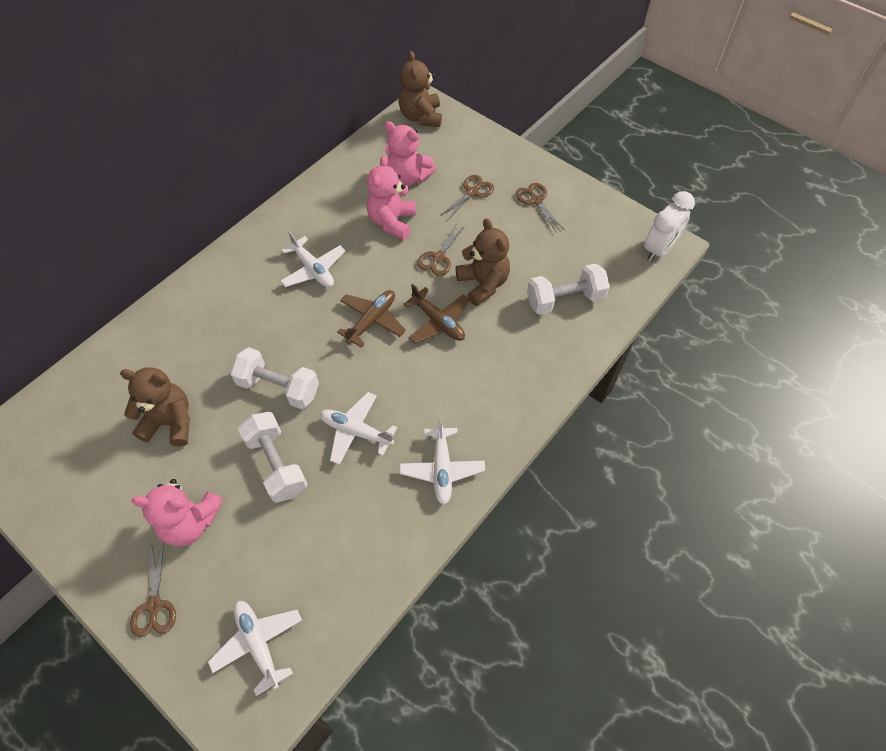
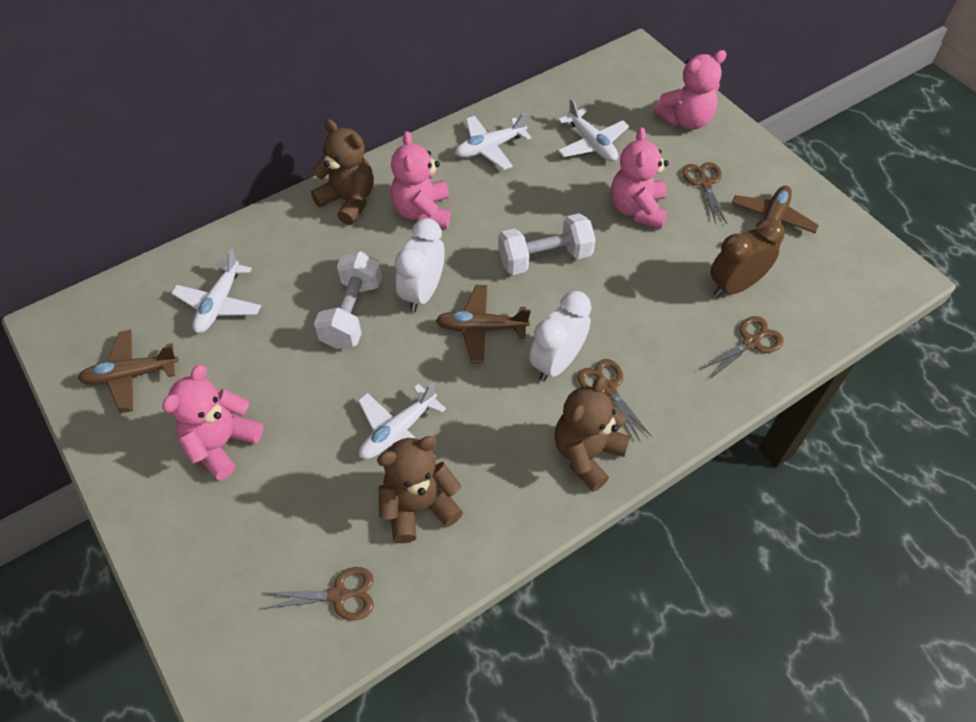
brown clock: 0 -> 1
brown plane: 2 -> 3
pink teddy bear: 3 -> 4
white clock: 1 -> 2
white dumbbell: 3 -> 2

